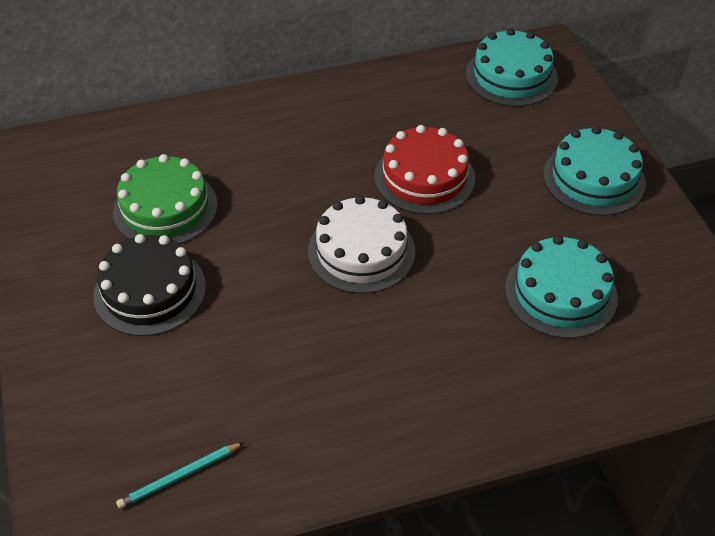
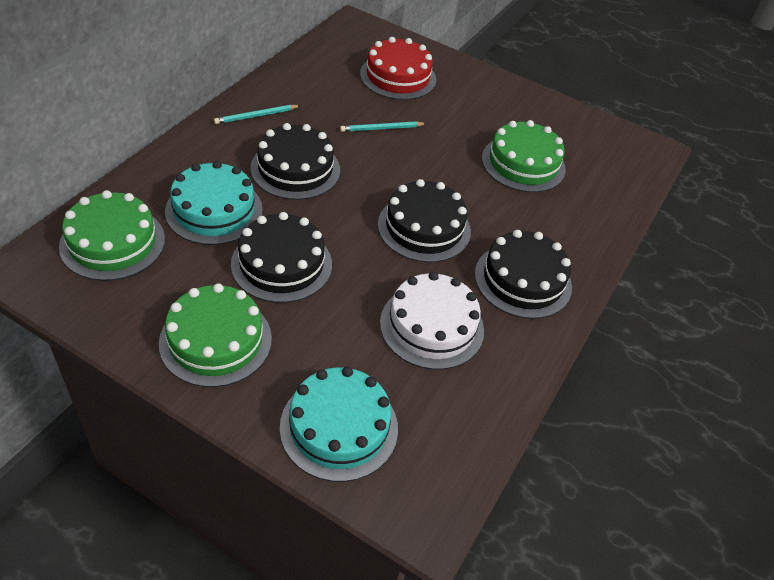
black cake: 1 -> 4
green cake: 1 -> 3
turquoise cake: 3 -> 2
turquoise pencil: 1 -> 2

